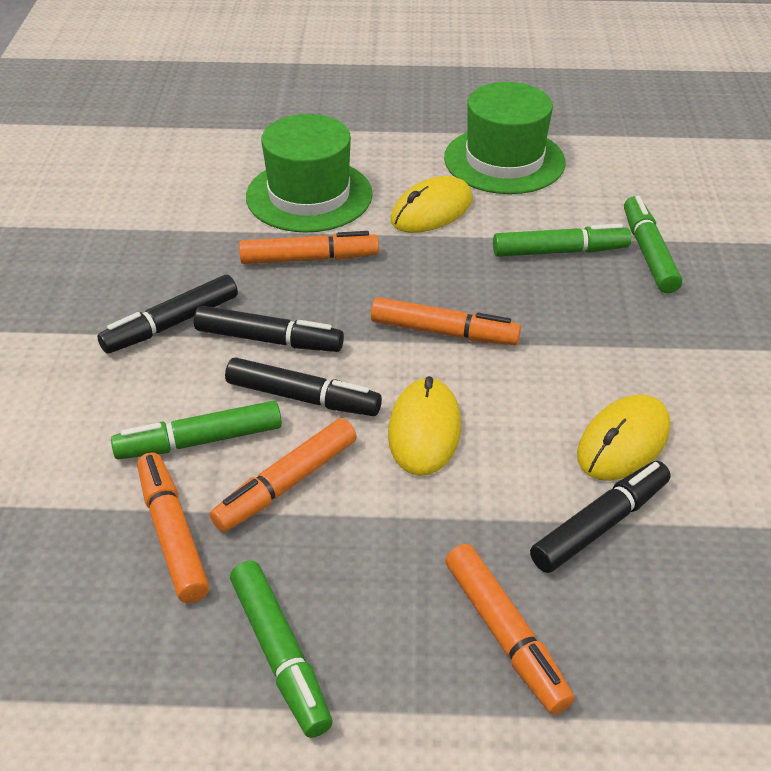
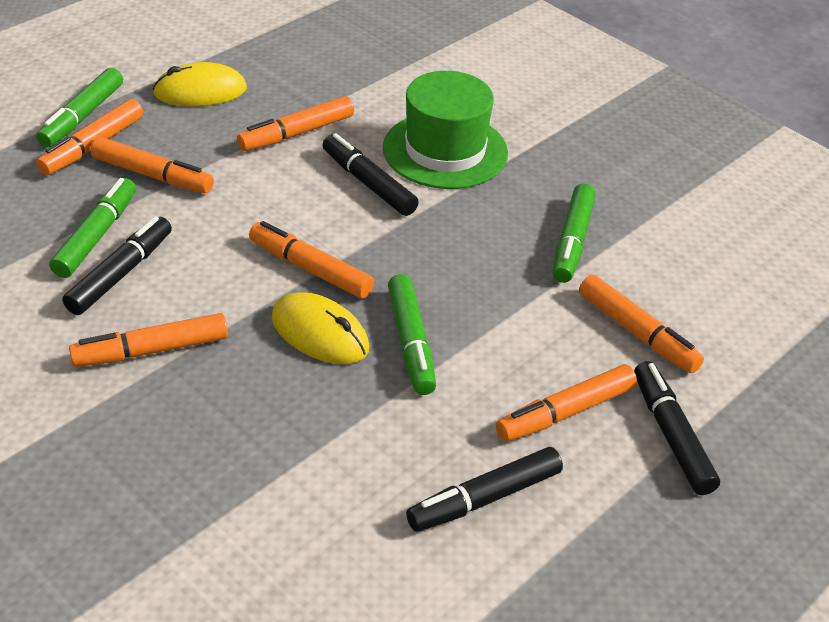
green hat: 2 -> 1
orange marker: 5 -> 7
yellow mouse: 3 -> 2

